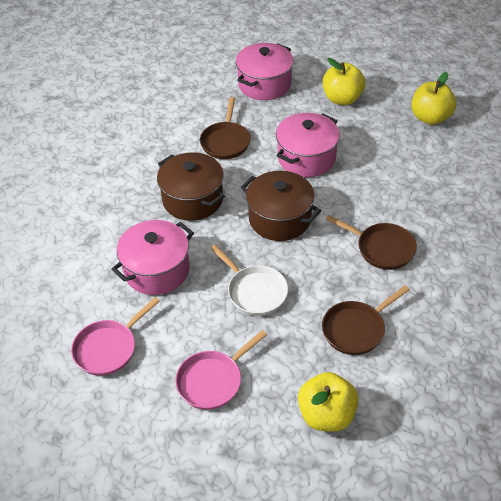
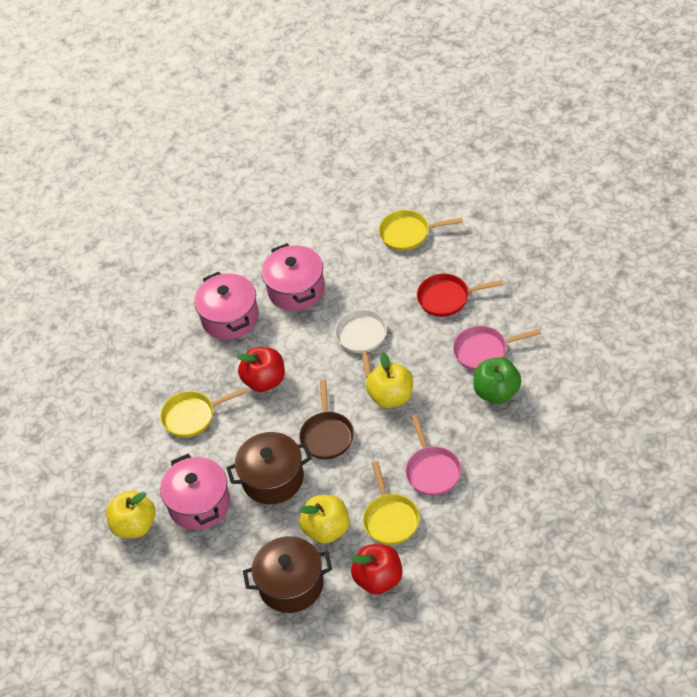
brown pan: 3 -> 1
green apple: 0 -> 1
red apple: 0 -> 2
red pan: 0 -> 1
yellow pan: 0 -> 3

